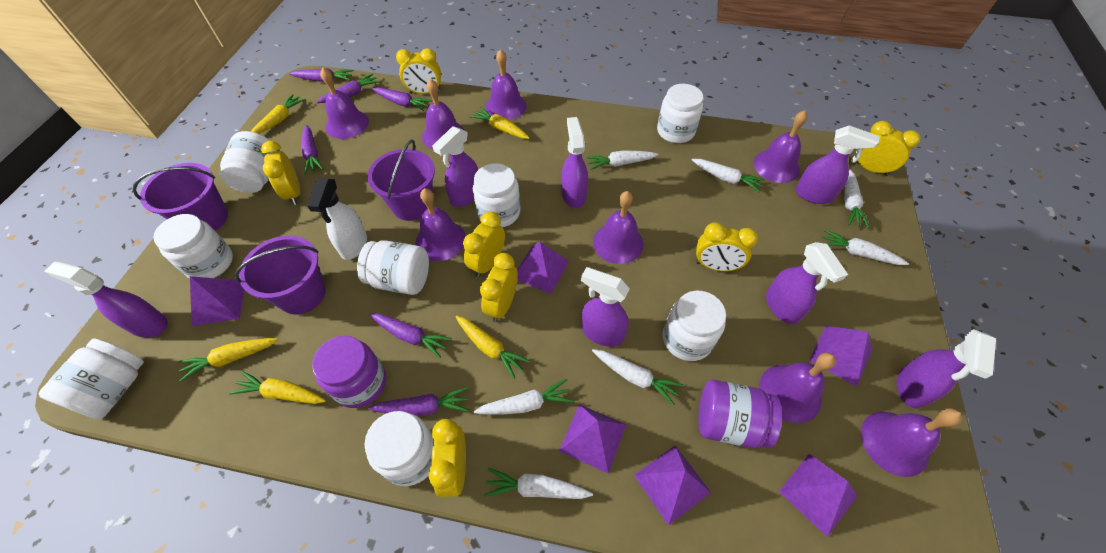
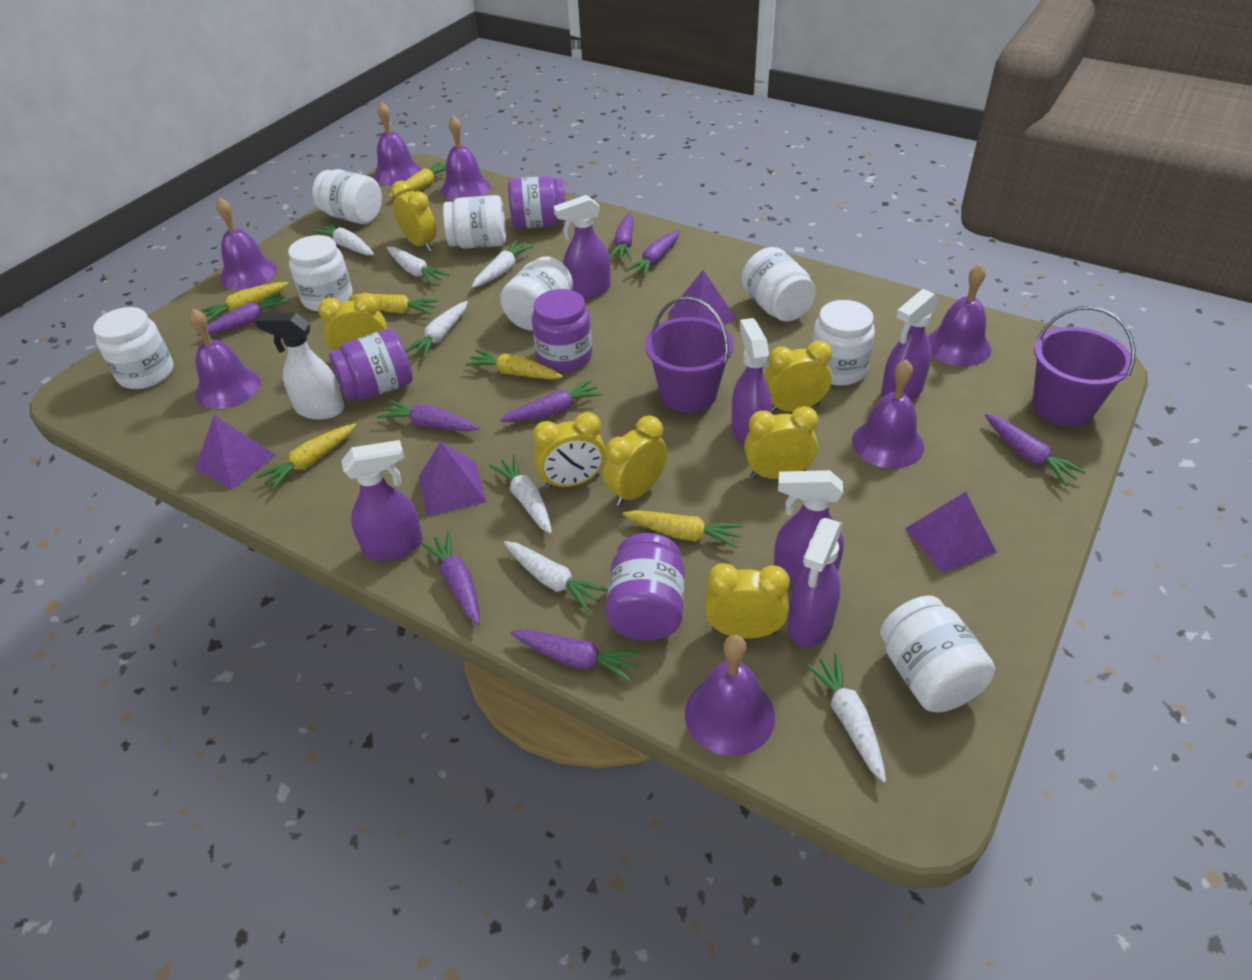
purple bell: 8 -> 7
purple bucket: 3 -> 2
purple carrot: 6 -> 8
purple jar: 2 -> 4
purple pyramid: 6 -> 4
purple spray bottle: 7 -> 6
yellow carrot: 5 -> 6

